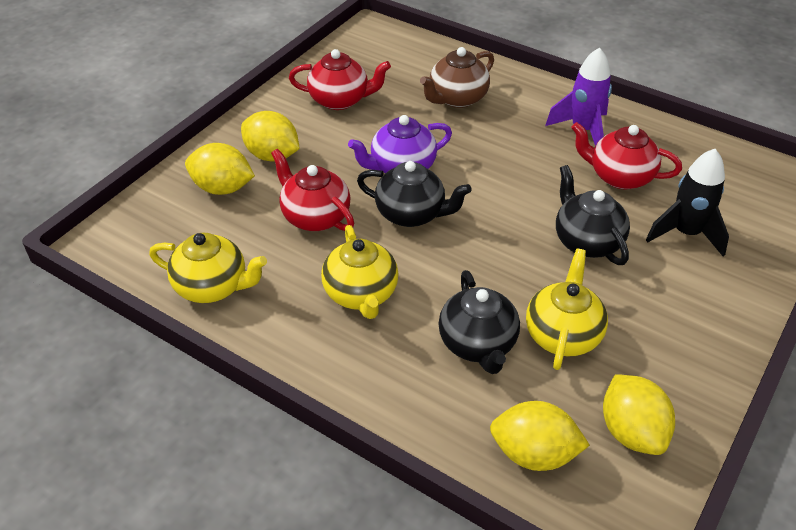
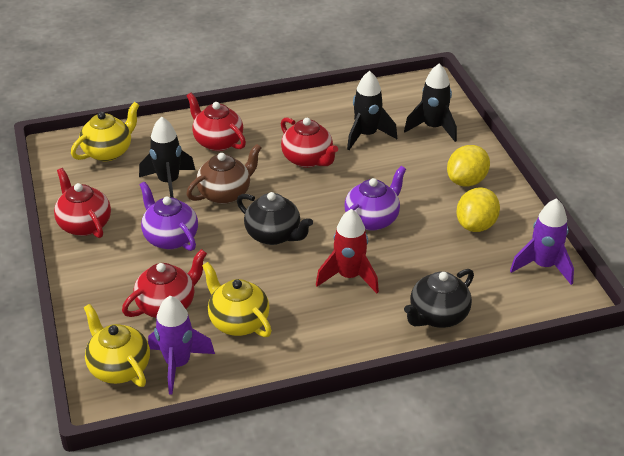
black rocket: 1 -> 3
black teapot: 3 -> 2
purple rocket: 1 -> 2
purple teapot: 1 -> 2
red rocket: 0 -> 1
red teapot: 3 -> 4
yellow lemon: 4 -> 2

